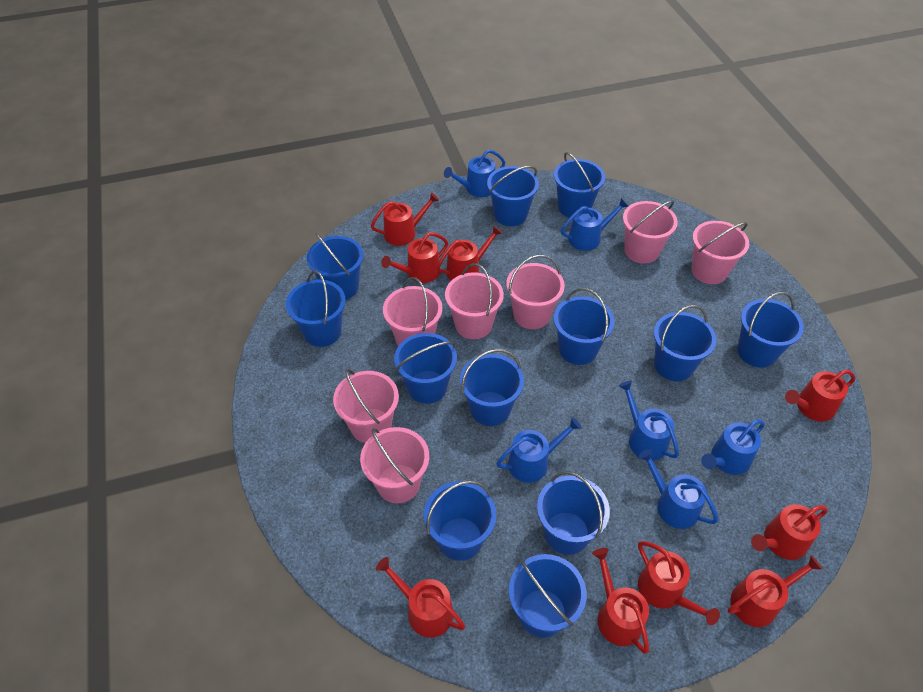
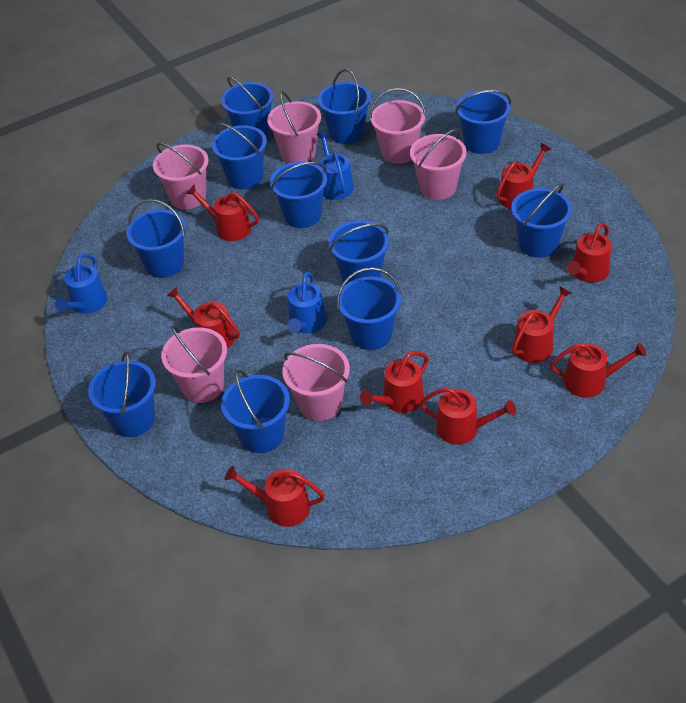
blue bucket: 12 -> 11
blue watering can: 6 -> 3
pink bucket: 7 -> 6

